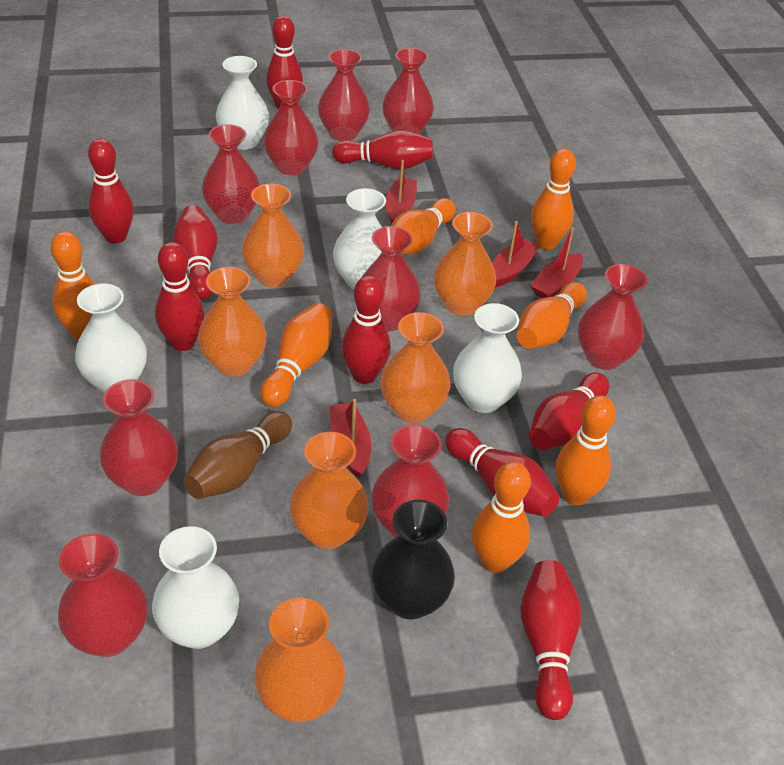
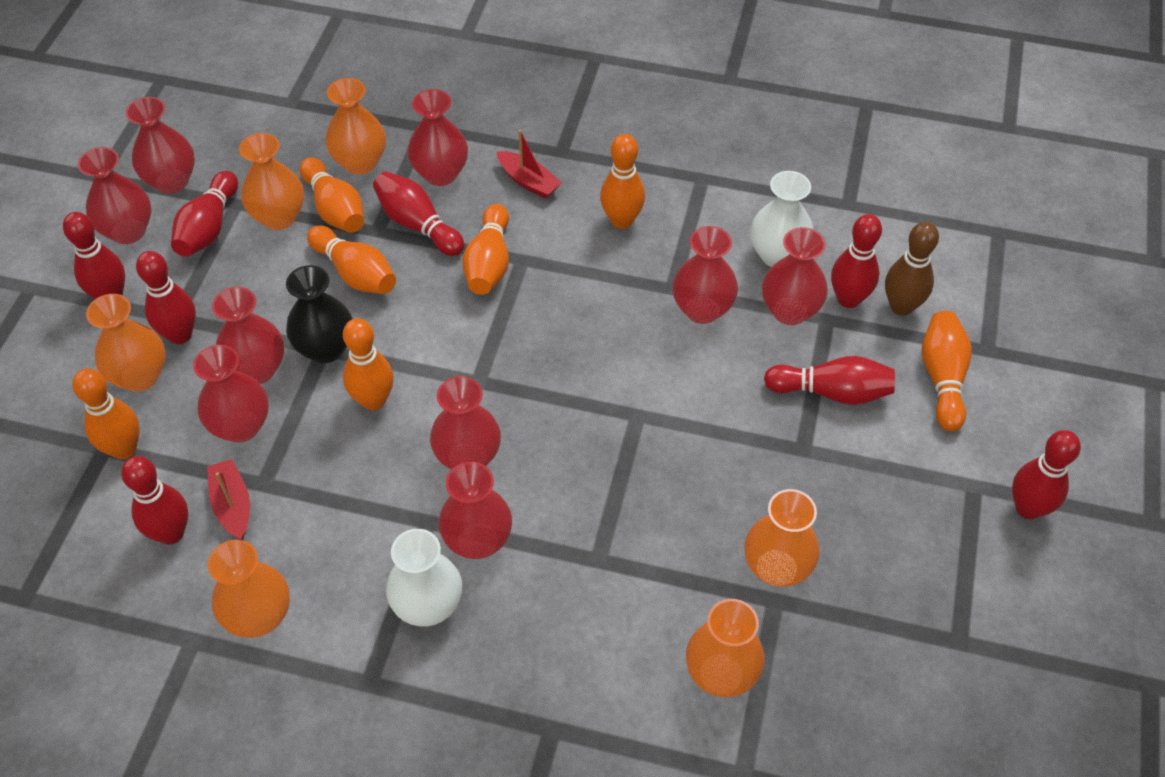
red boat: 4 -> 2
red bowling pin: 9 -> 8
white vase: 5 -> 2

